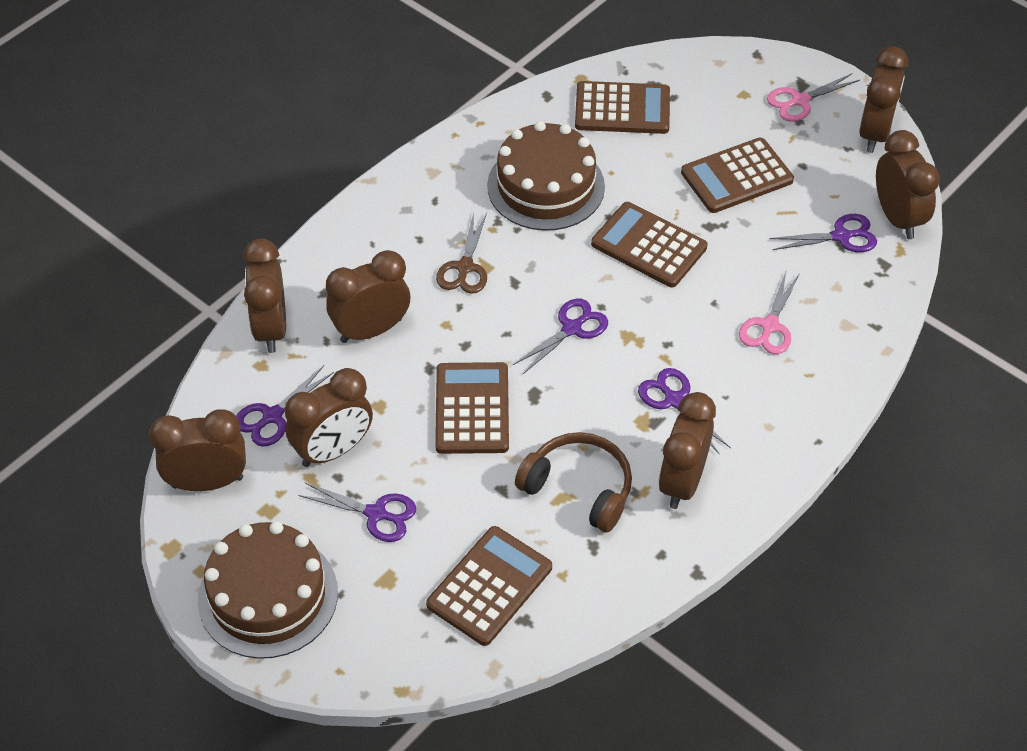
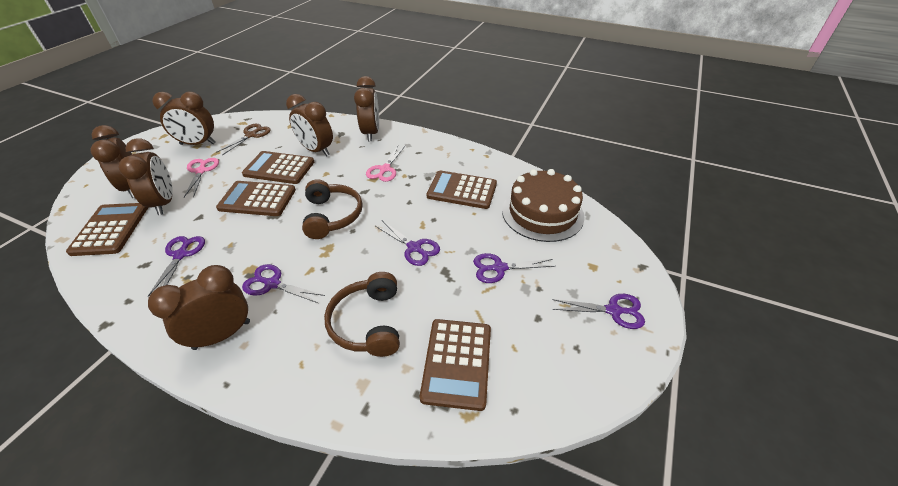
brown cake: 2 -> 1
brown clock: 7 -> 6
brown headphones: 1 -> 2

